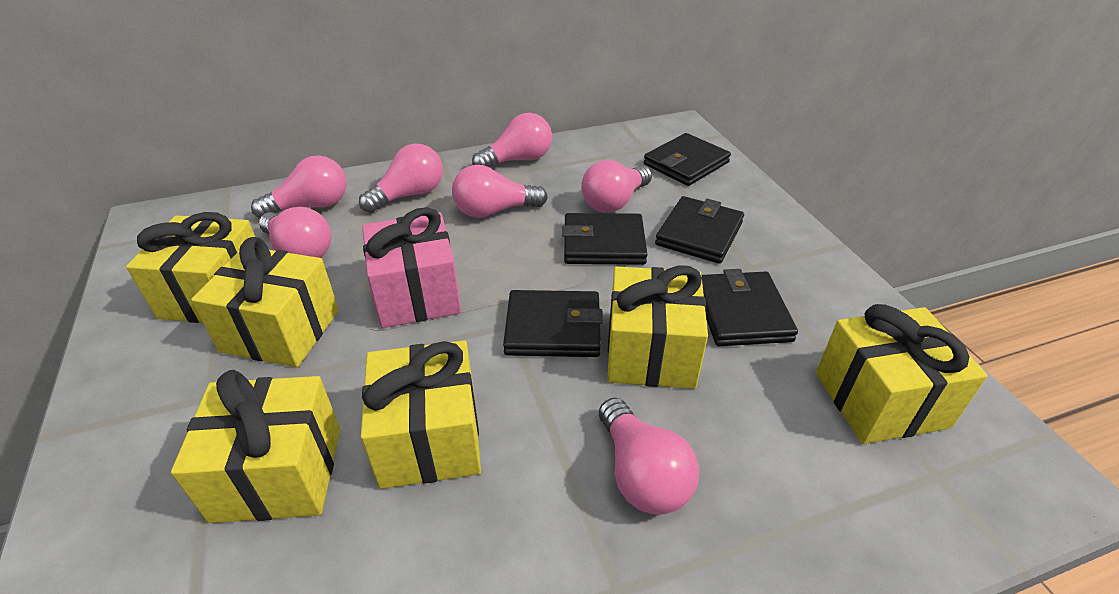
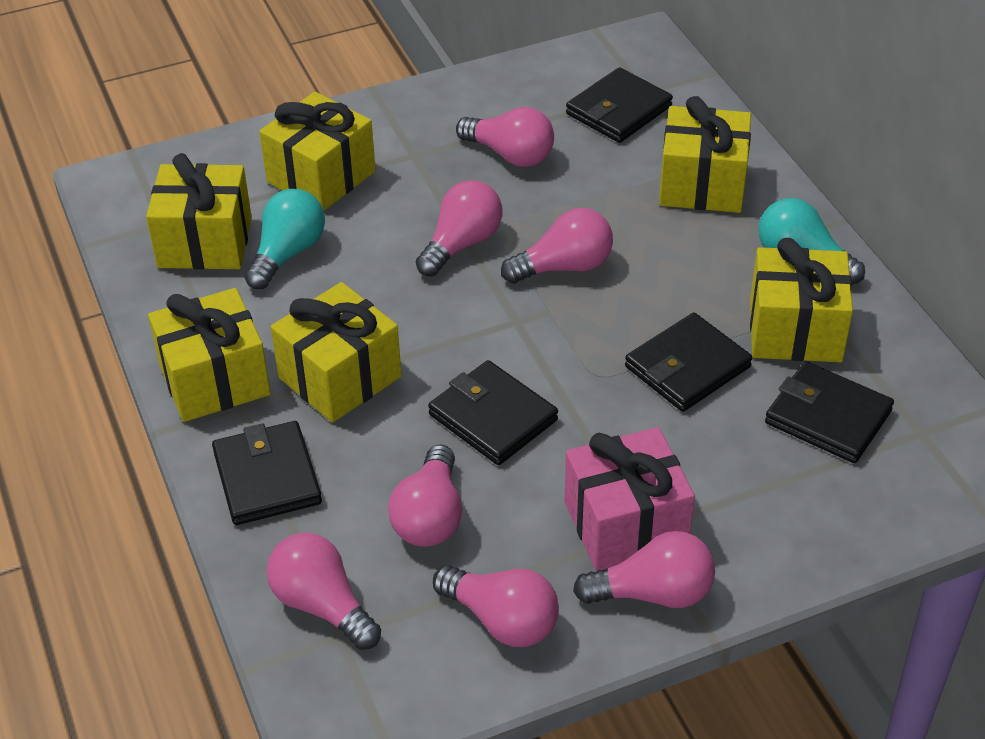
turquoise light bulb: 0 -> 2

